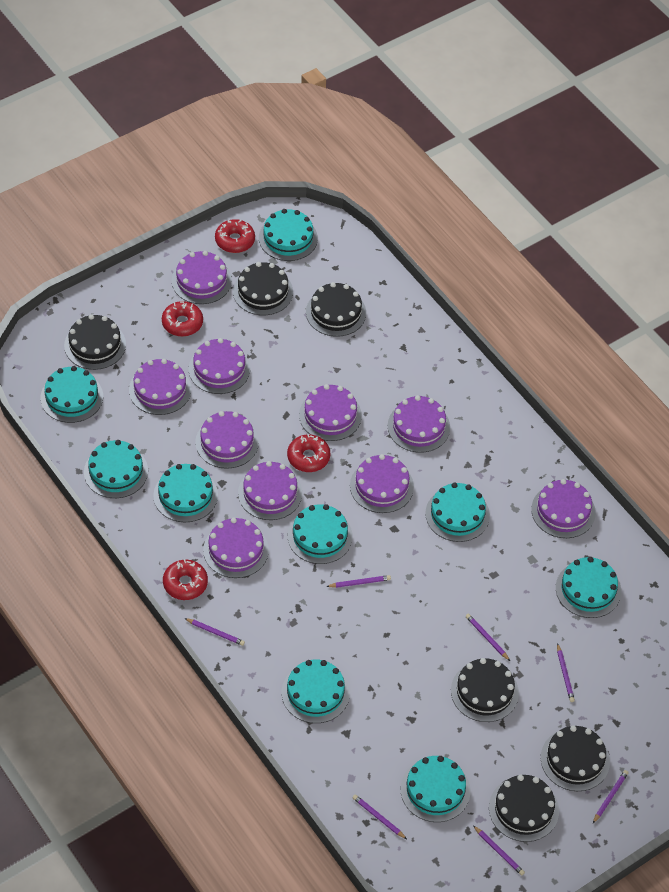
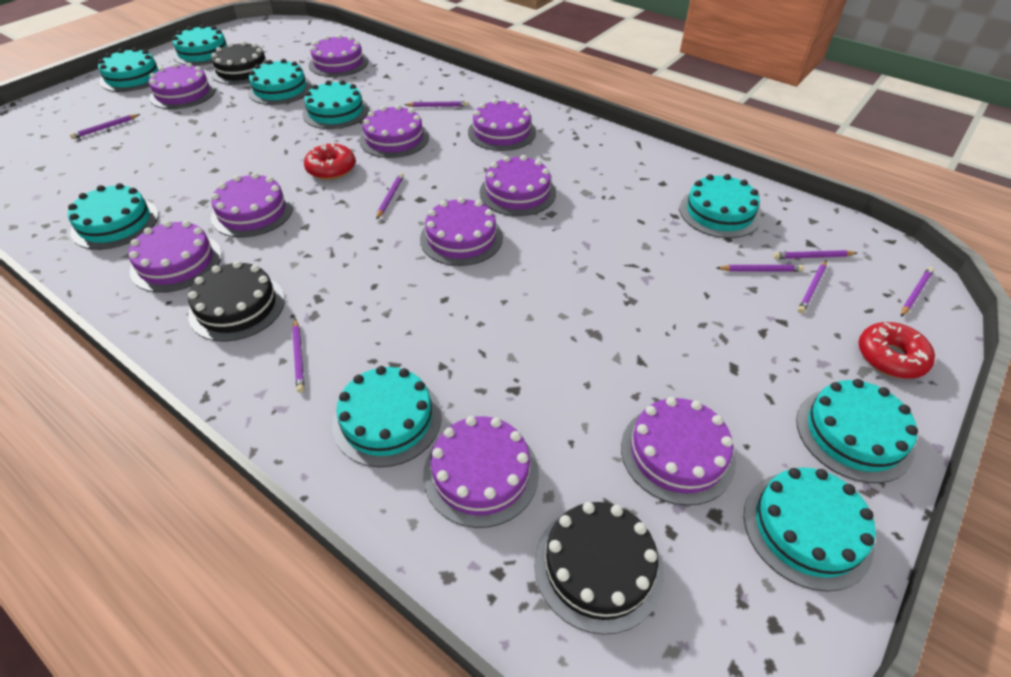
black cake: 6 -> 3
purple pencil: 7 -> 8
red donut: 4 -> 2

